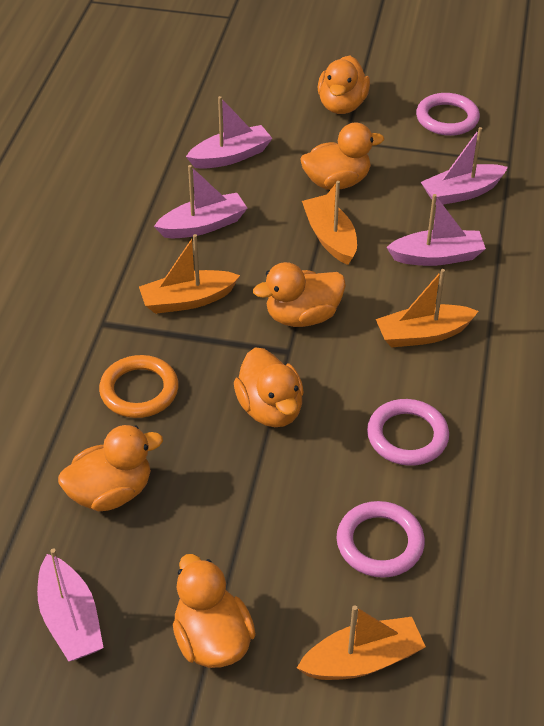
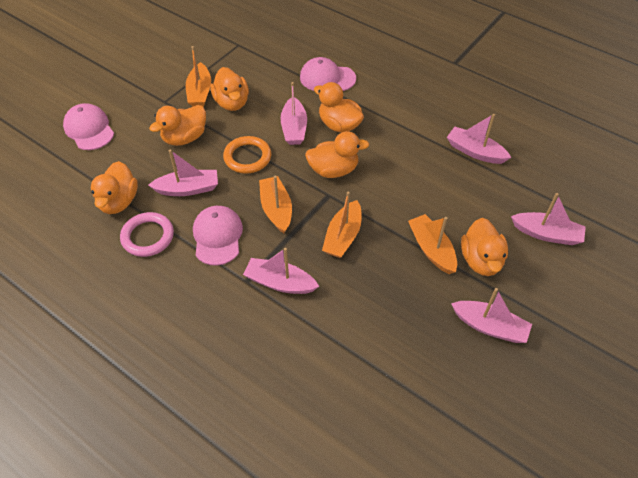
pink boat: 5 -> 6
pink cap: 0 -> 3
pink ring: 3 -> 1

